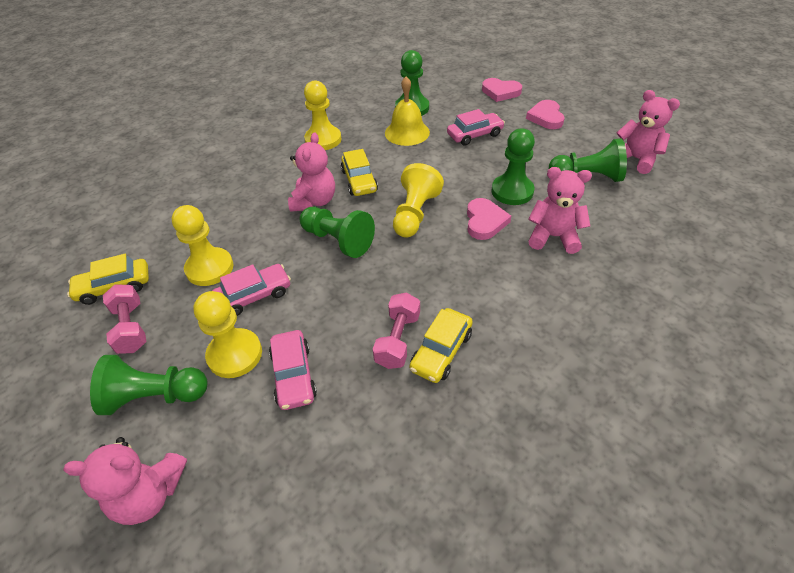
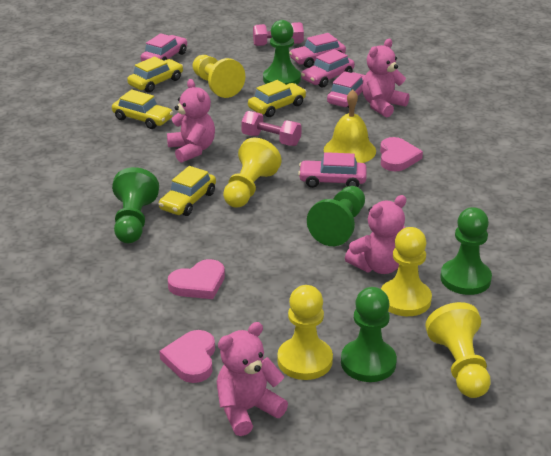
pink car: 3 -> 5
yellow car: 3 -> 4
yellow pawn: 4 -> 5

